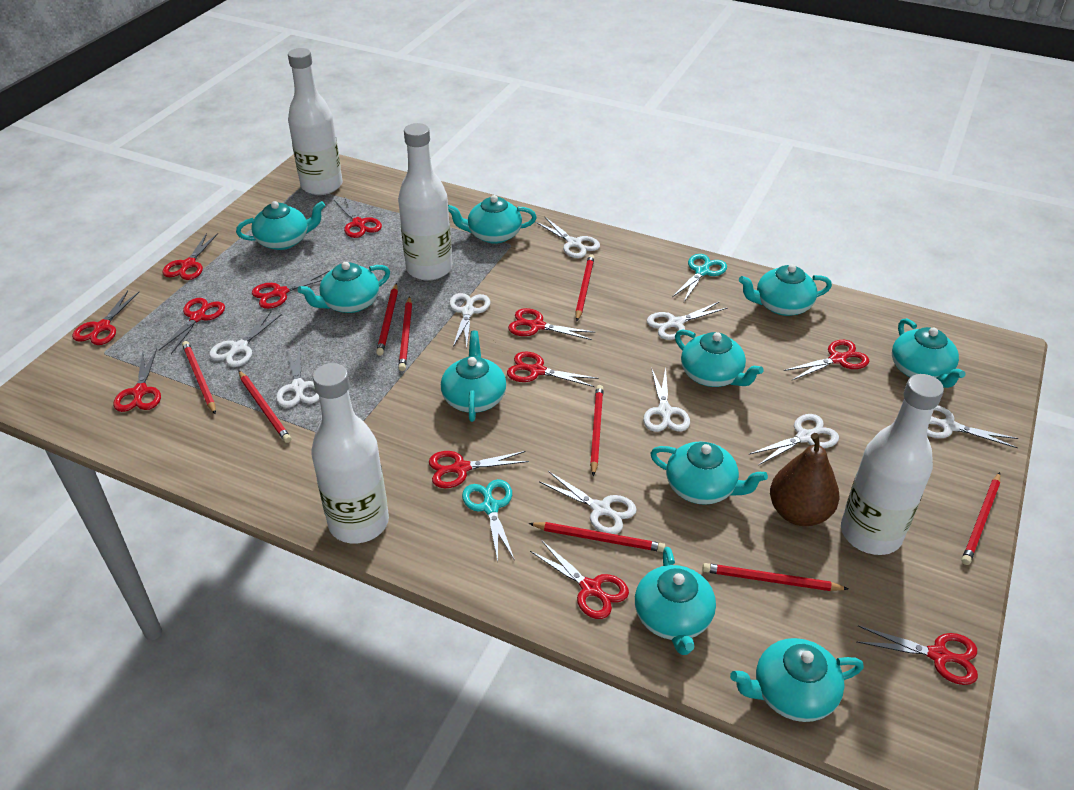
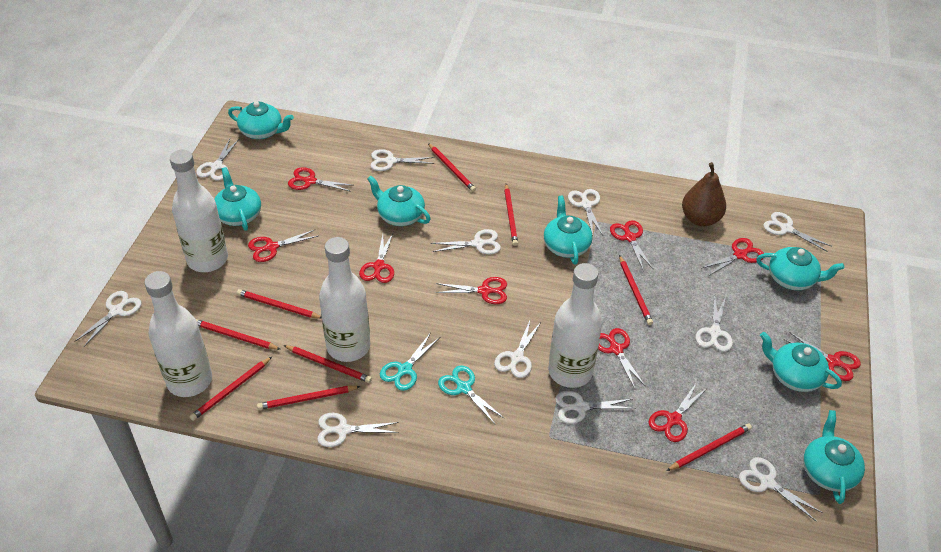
red scissors: 12 -> 9
turquoise teapot: 10 -> 7
white scissors: 9 -> 11

